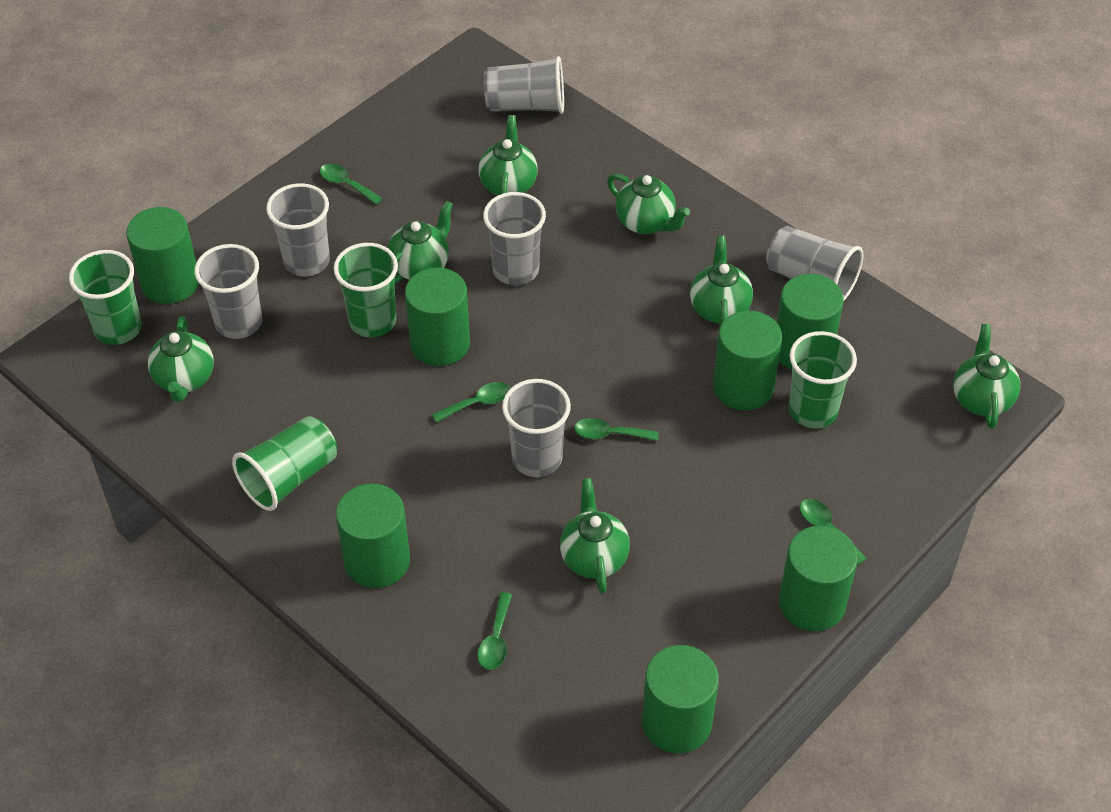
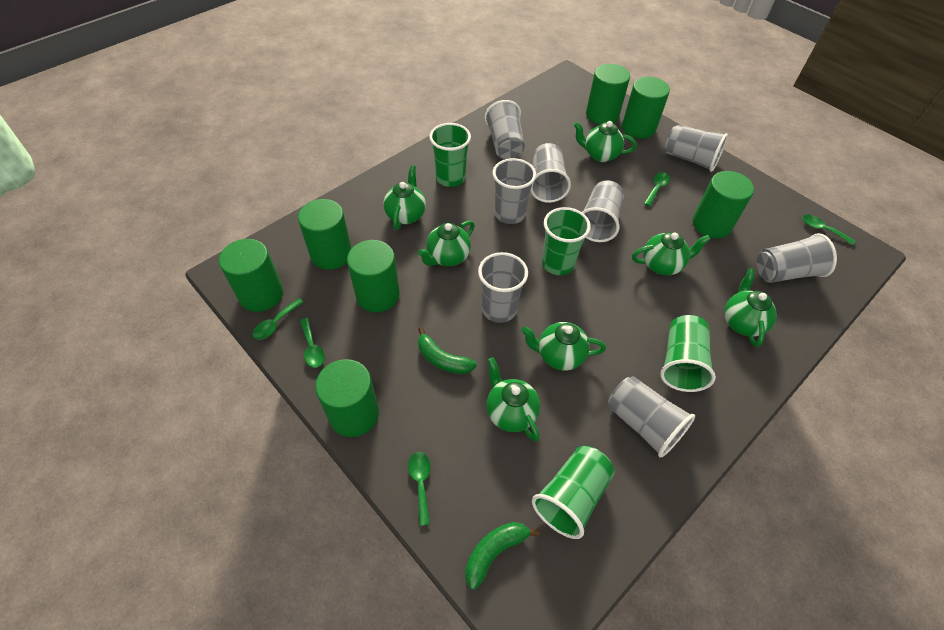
green banana: 0 -> 2
grey cup: 6 -> 8

